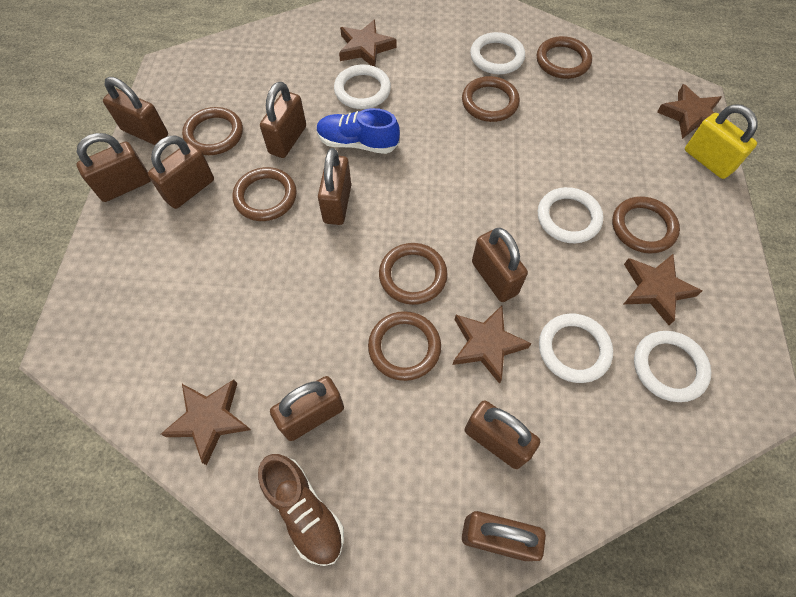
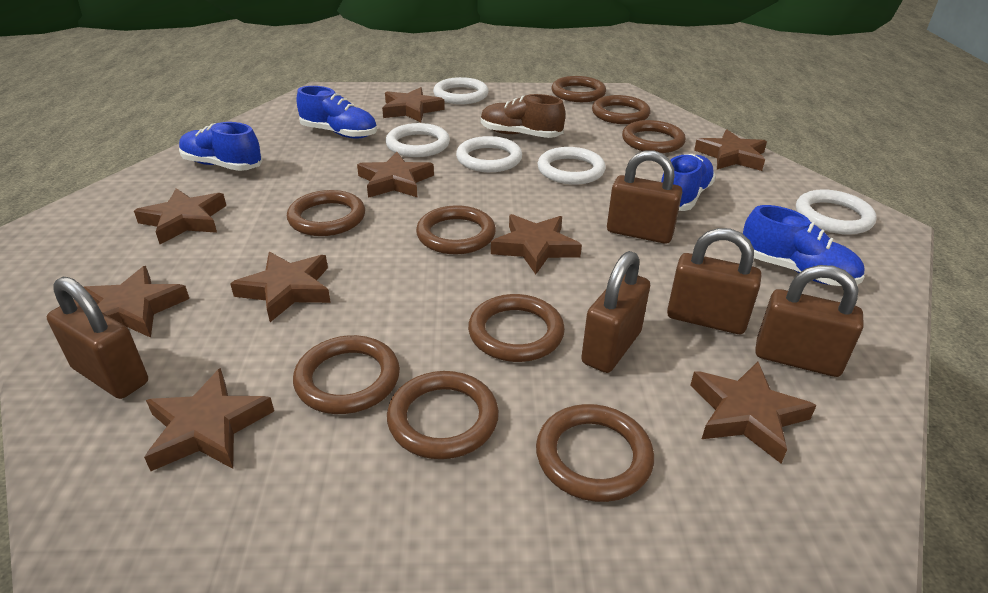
blue shoe: 1 -> 4
brown padlock: 9 -> 5
brown ring: 7 -> 9
brown star: 5 -> 9
yellow padlock: 1 -> 0

